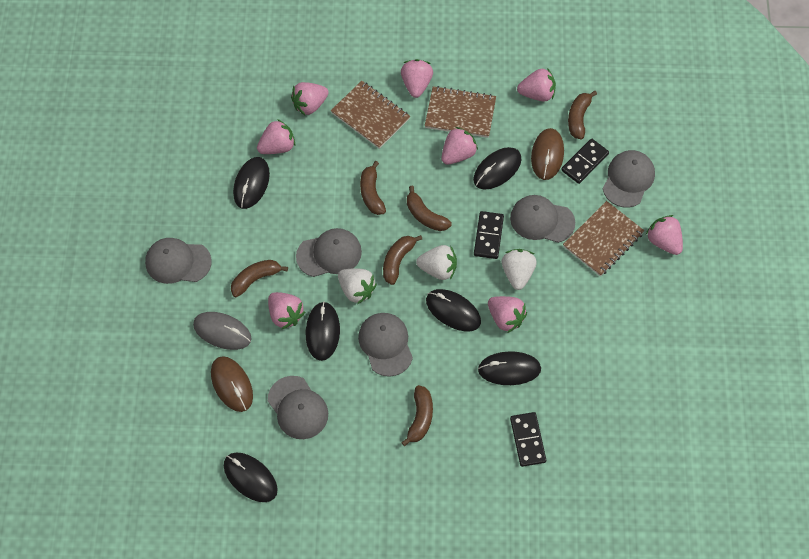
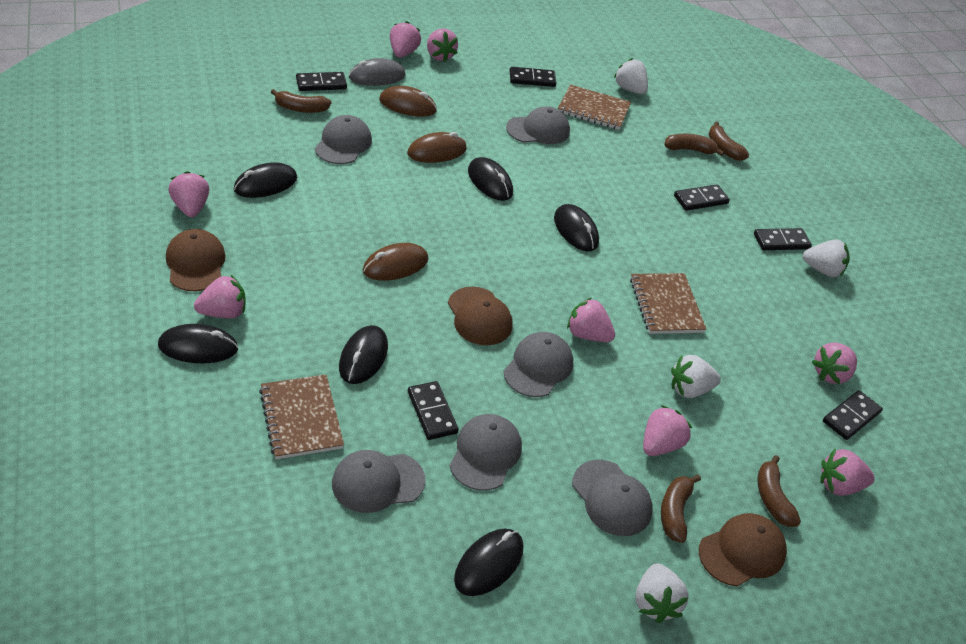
black domino: 3 -> 6
brown banana: 6 -> 5
brown cap: 0 -> 3
brown mouse: 2 -> 3
white strawberry: 3 -> 4

